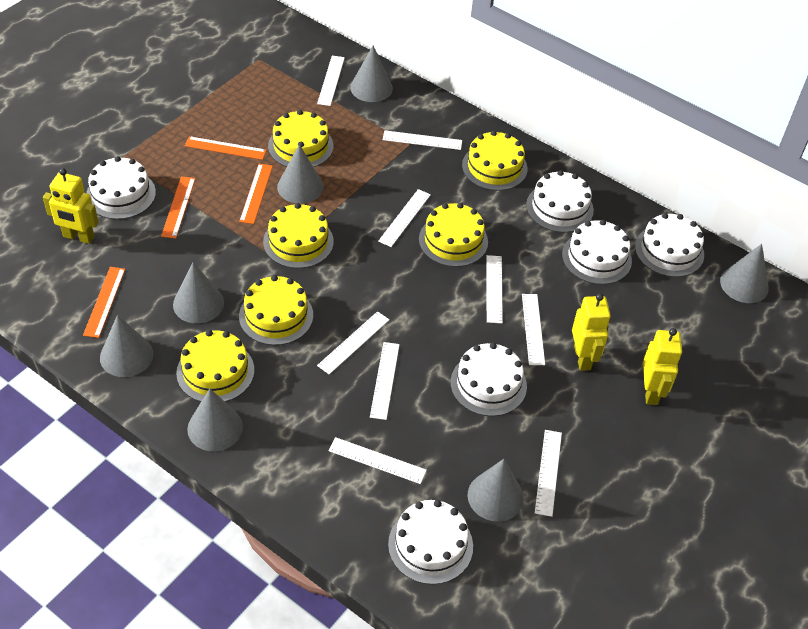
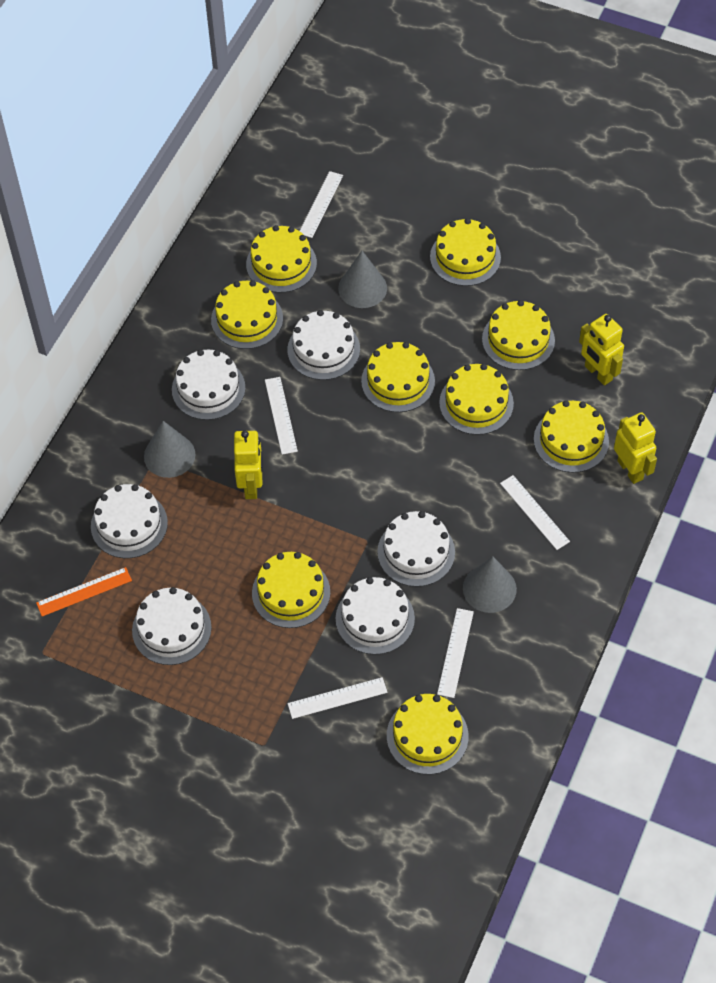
grey cone: 7 -> 3
orange ruler: 4 -> 1
white ruler: 9 -> 5
yellow cake: 6 -> 9

